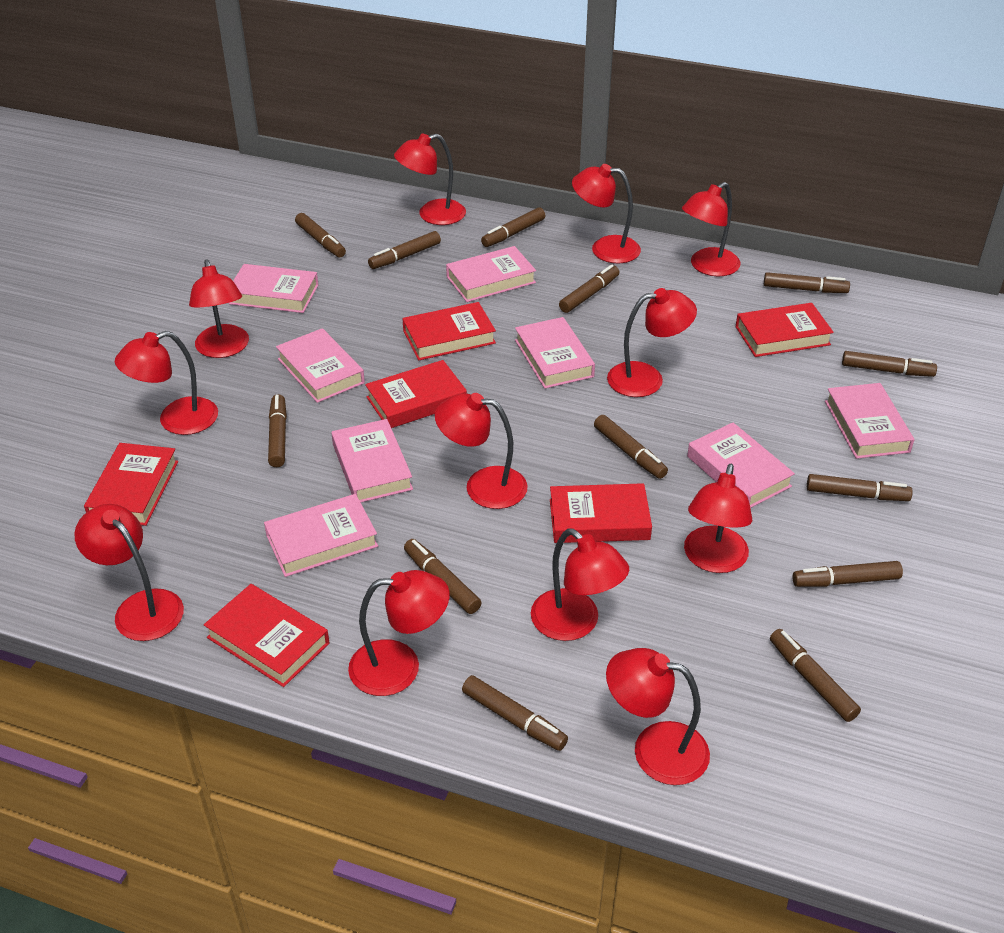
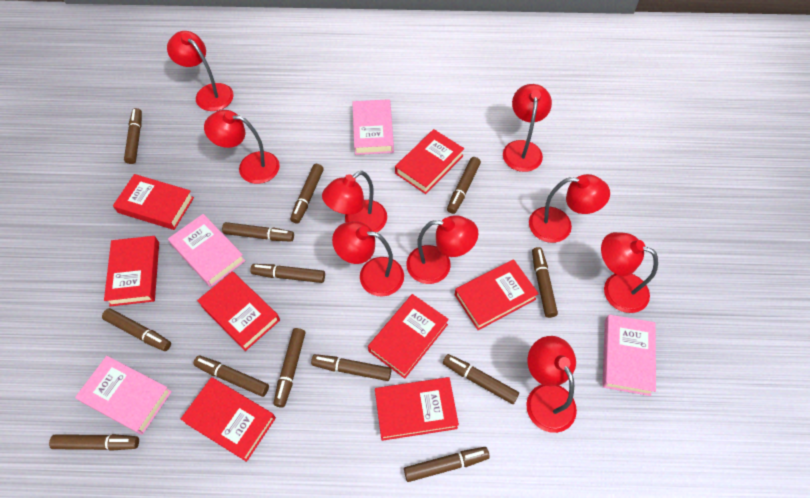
pink book: 8 -> 4
red book: 6 -> 8
red lamp: 12 -> 9

